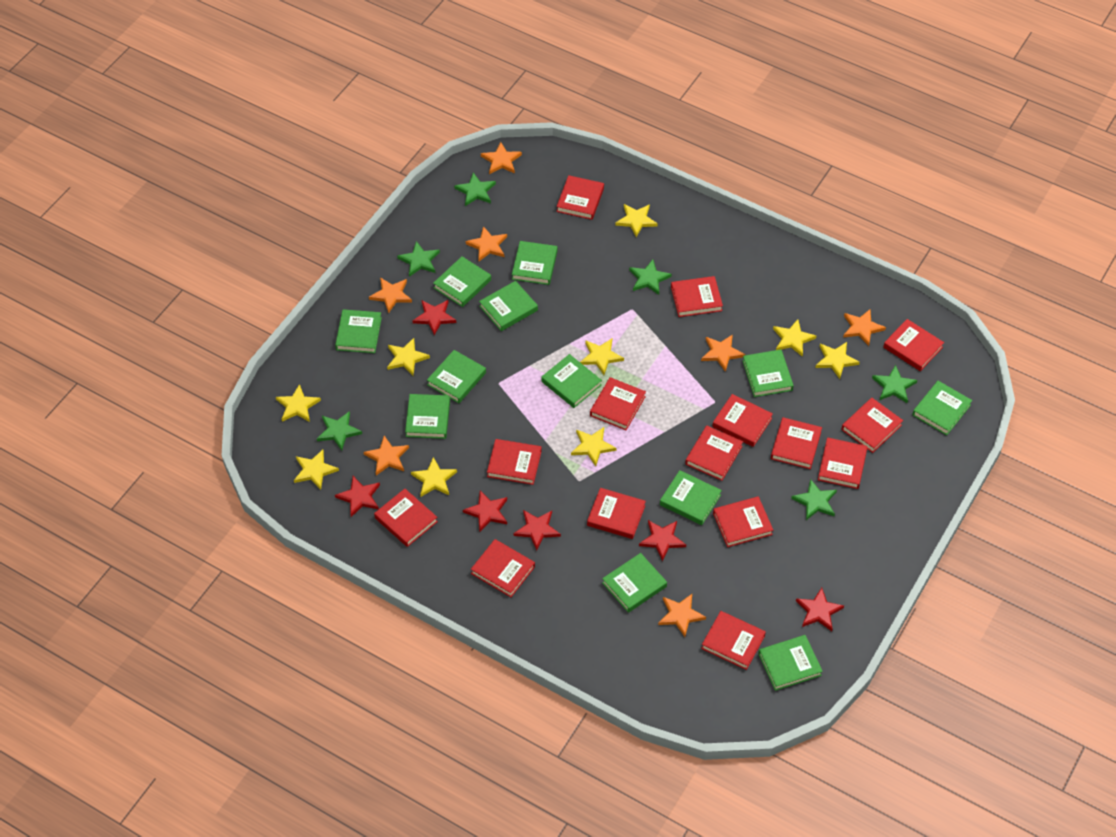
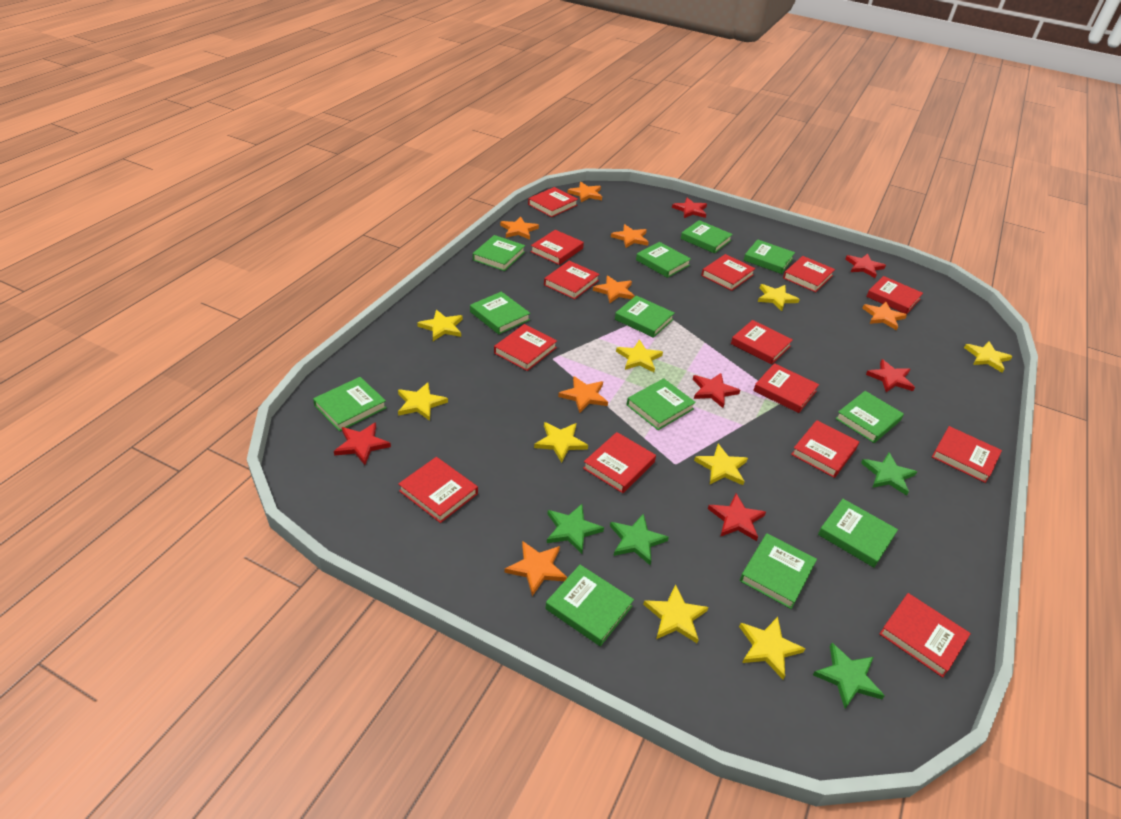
green star: 6 -> 4
red book: 15 -> 14

